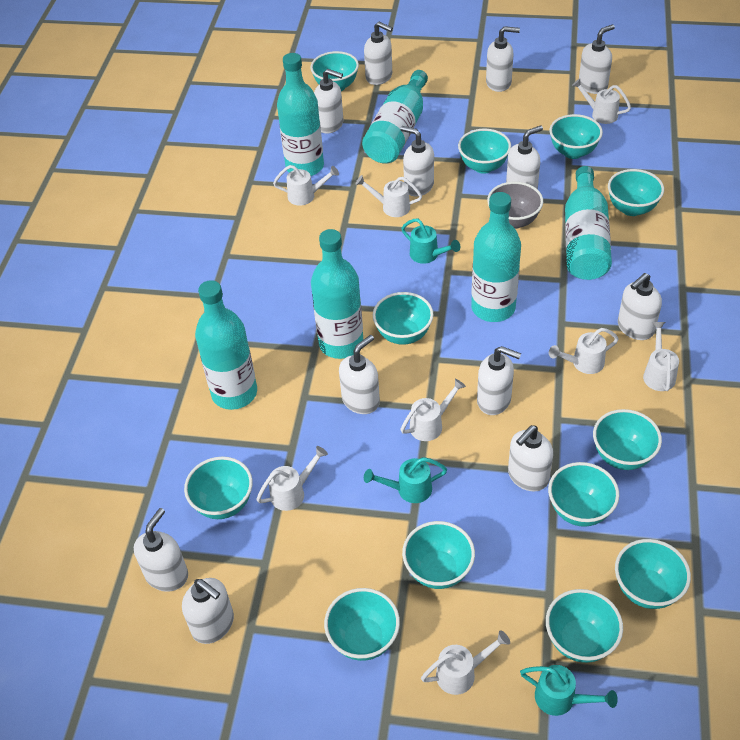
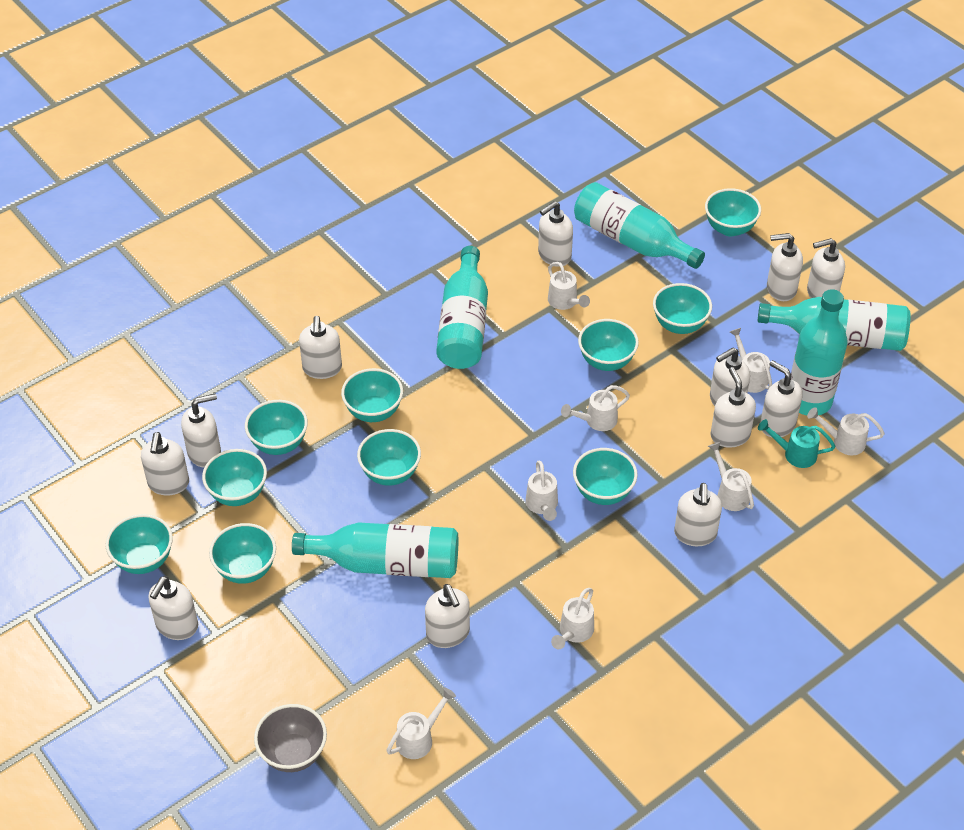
turquoise bottle: 6 -> 5
turquoise bowl: 12 -> 10
turquoise watering can: 3 -> 1

